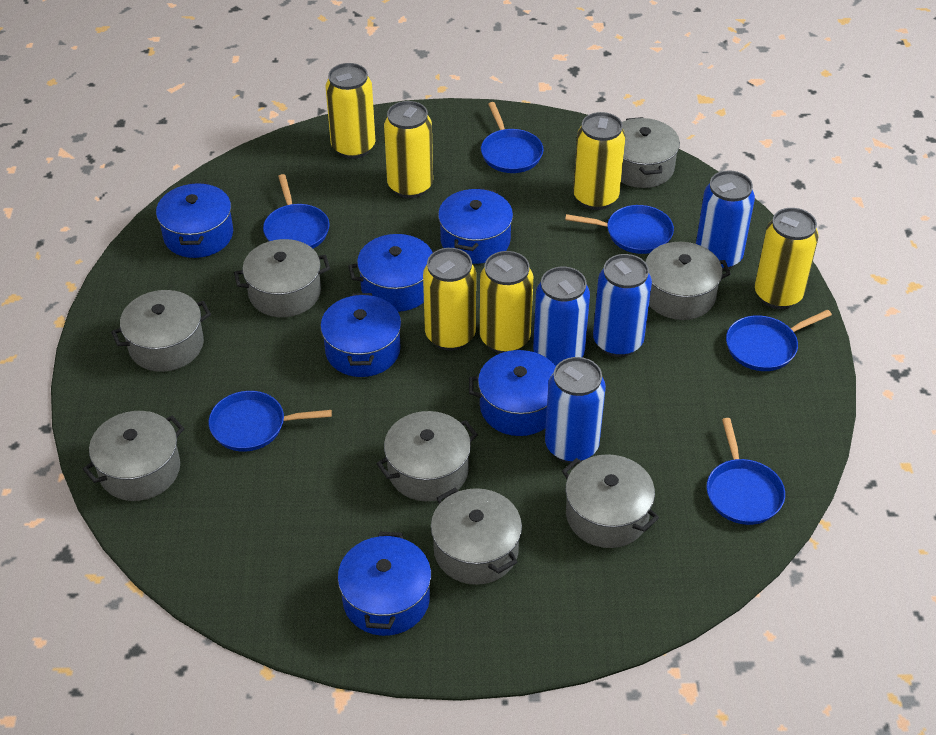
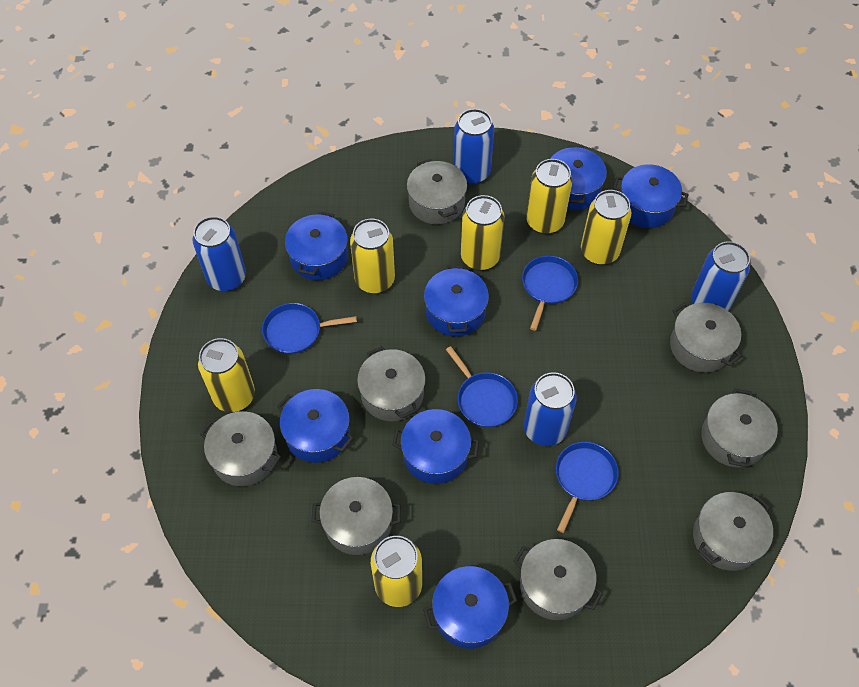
blue pan: 6 -> 4
blue pot: 6 -> 7

